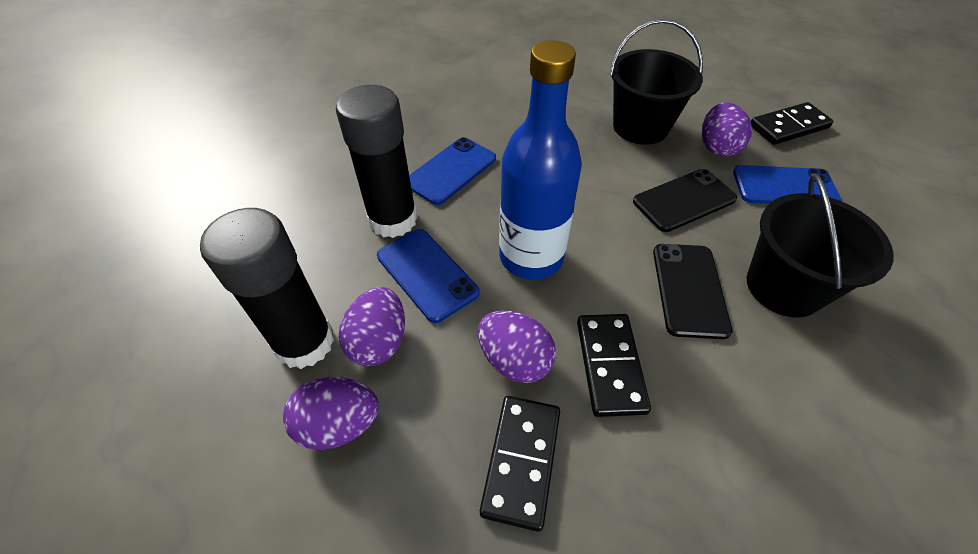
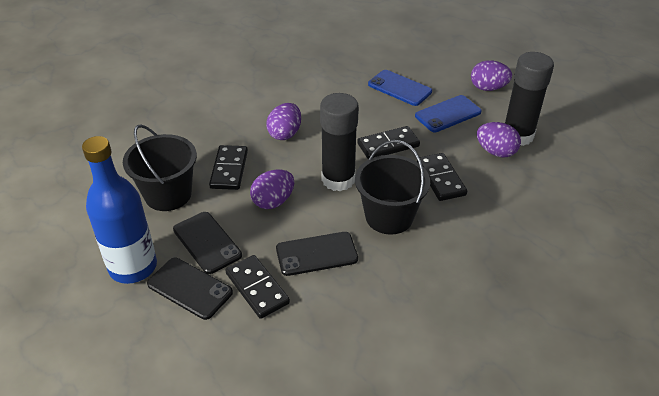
black domino: 3 -> 4
black phone: 2 -> 3
blue phone: 3 -> 2

